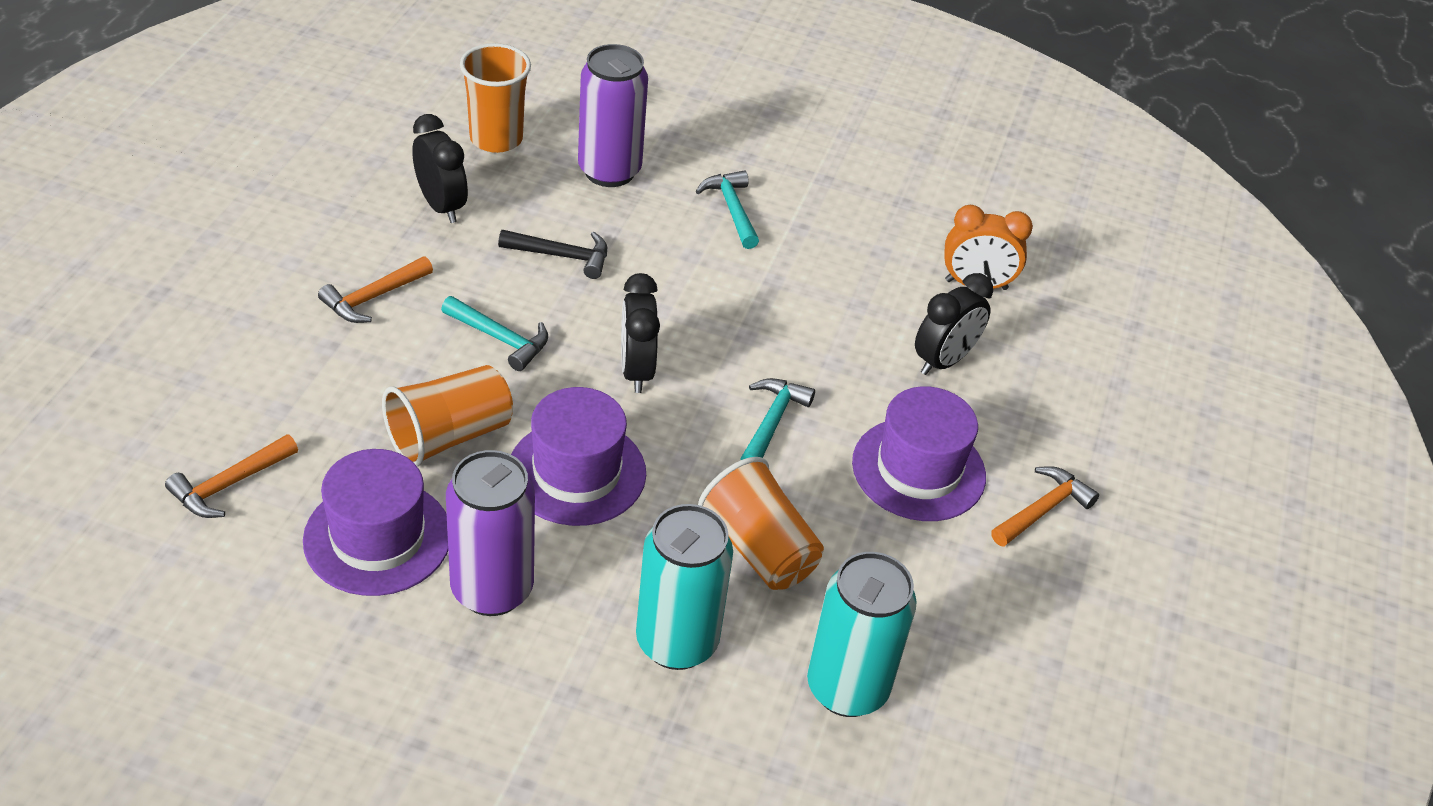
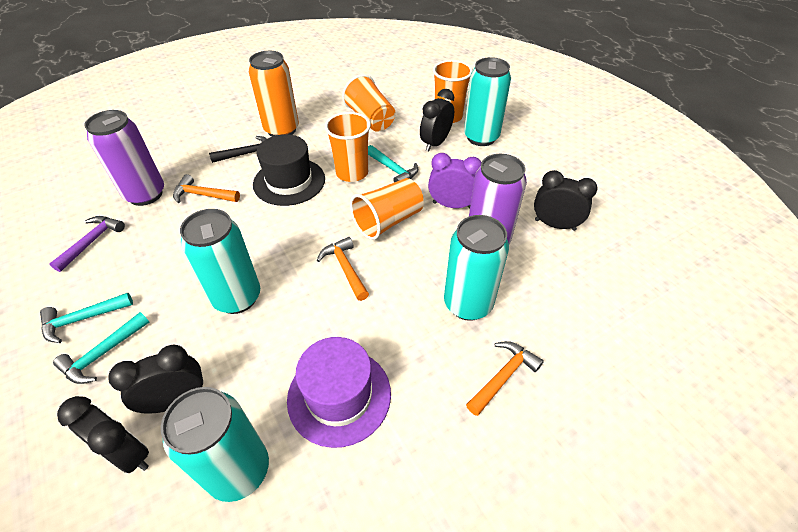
black clock: 3 -> 4
black hat: 0 -> 1
orange can: 0 -> 1
orange clock: 1 -> 0
orange cup: 3 -> 4
purple clock: 0 -> 1
purple hammer: 0 -> 1
purple hat: 3 -> 1
turquoise can: 2 -> 4

